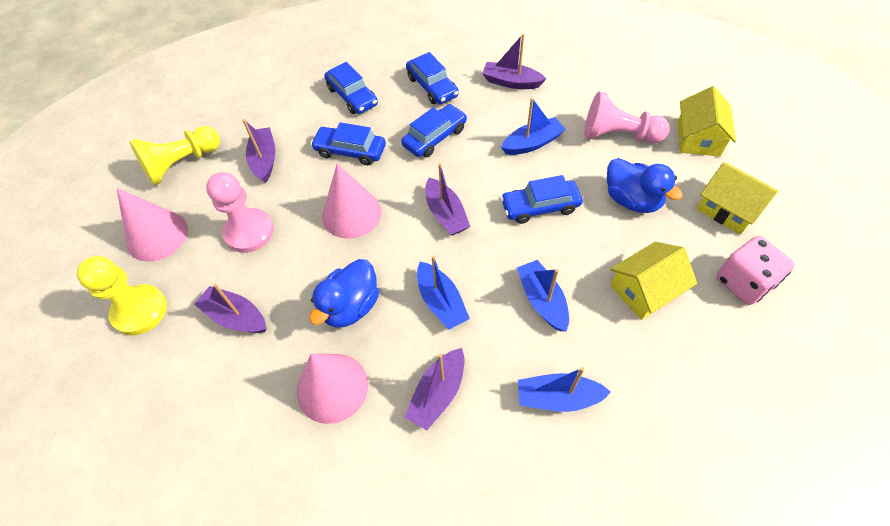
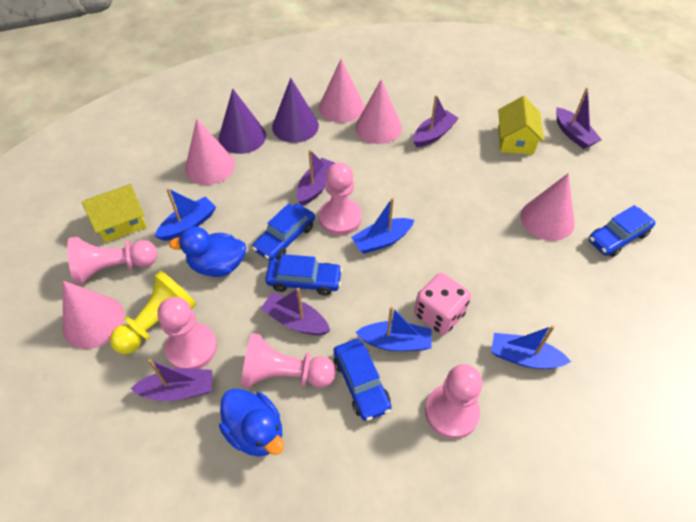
blue car: 5 -> 4
pink cone: 3 -> 5
pink pawn: 2 -> 5
purple cone: 0 -> 2
yellow house: 3 -> 2
yellow pawn: 2 -> 1

